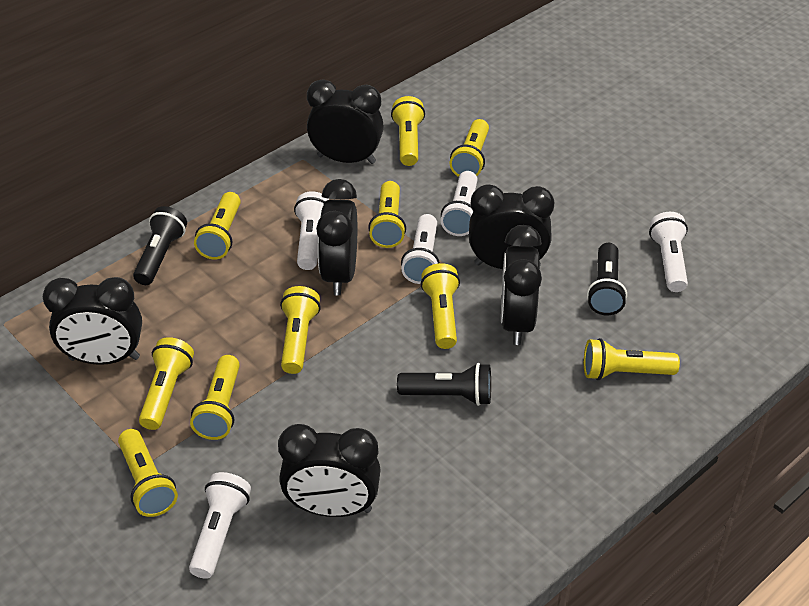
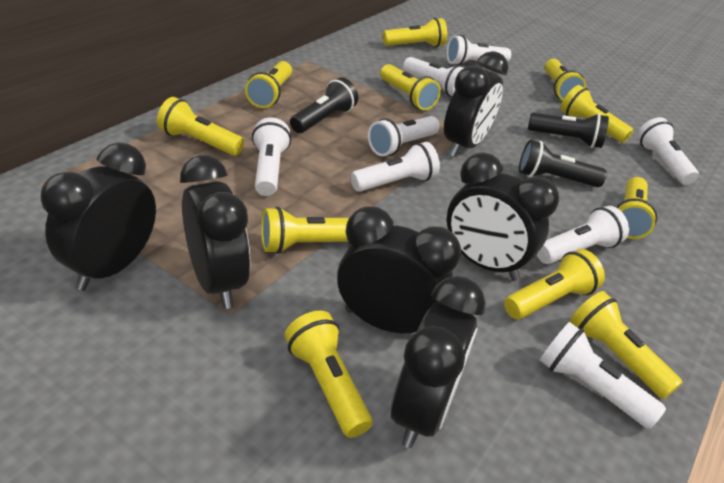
white flashlight: 5 -> 8
yellow flashlight: 10 -> 11

